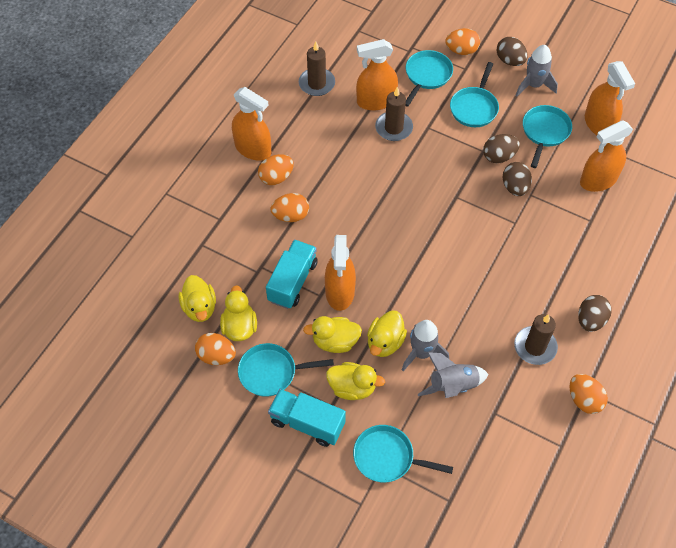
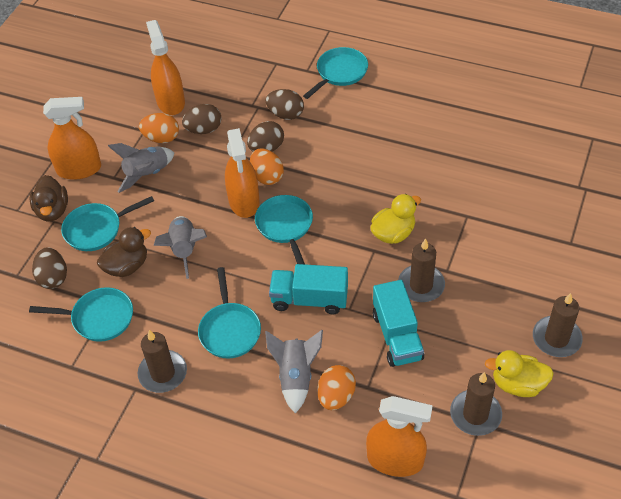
brown candle: 3 -> 4
brown duck: 0 -> 2
orange egg: 5 -> 3
orange spray bottle: 5 -> 4
yellow duck: 5 -> 2

